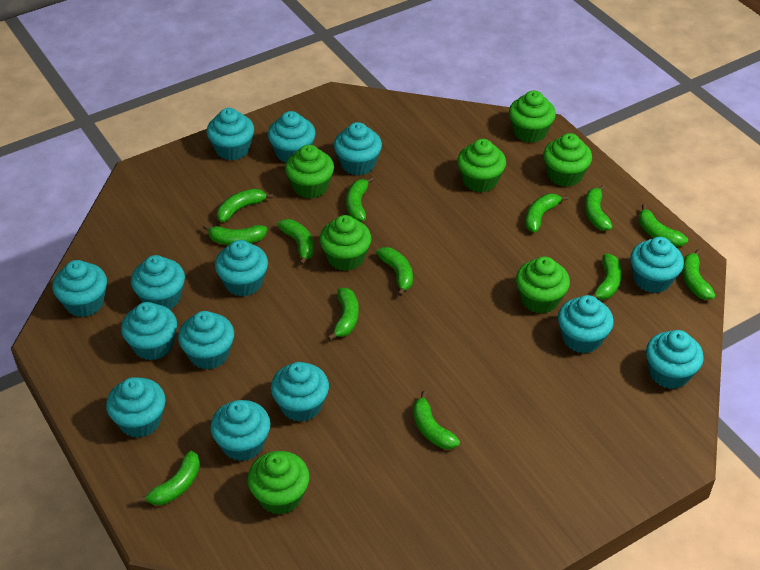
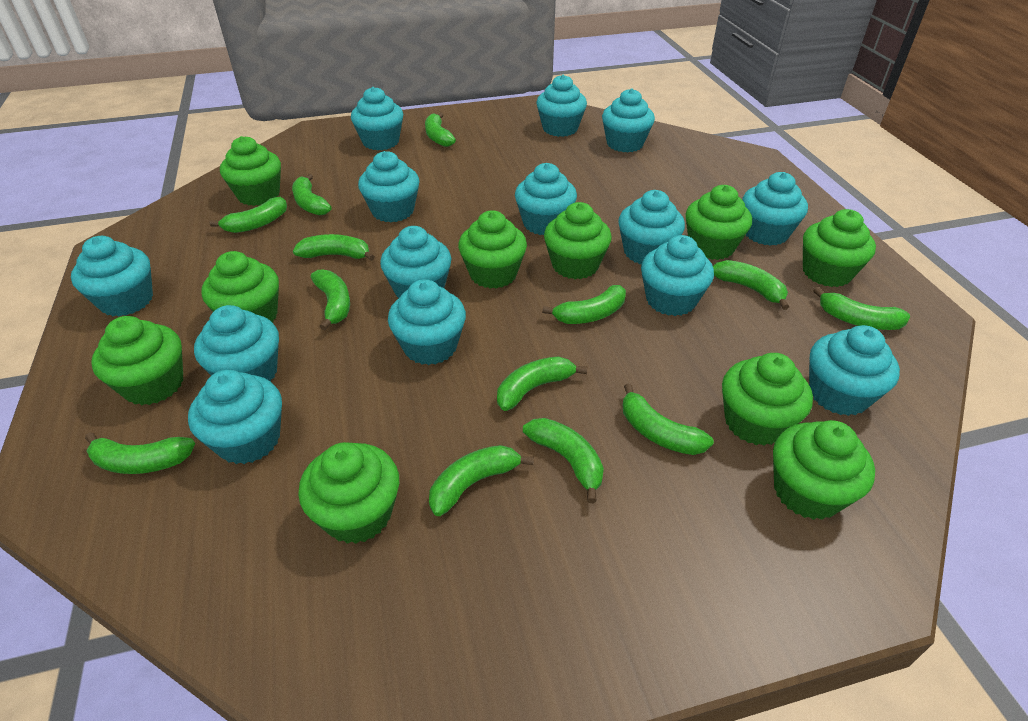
green cupcake: 7 -> 10

